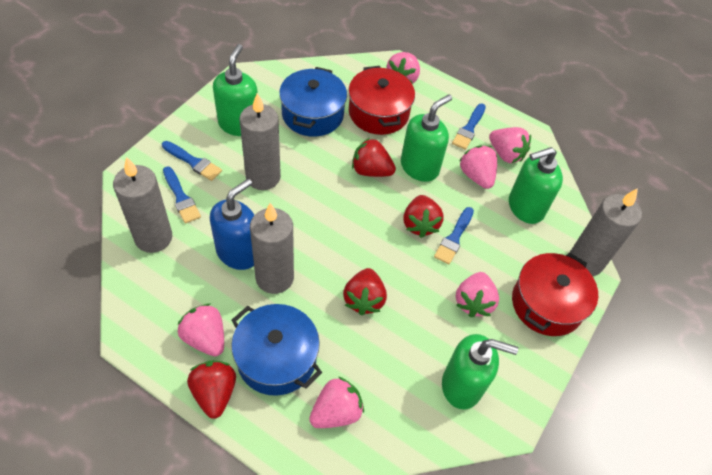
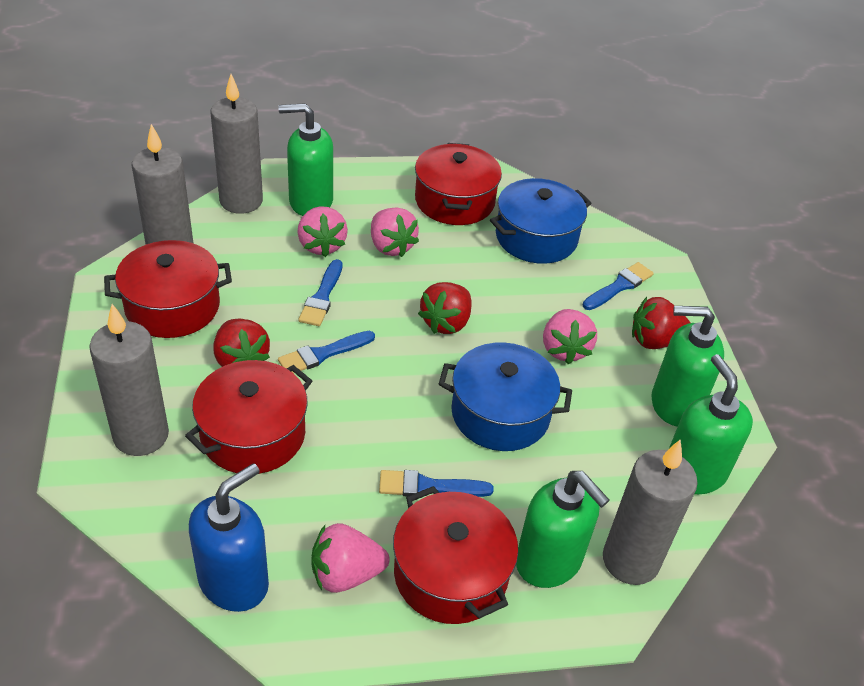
pink strawberry: 6 -> 4
red pot: 2 -> 4
red strawberry: 4 -> 3

